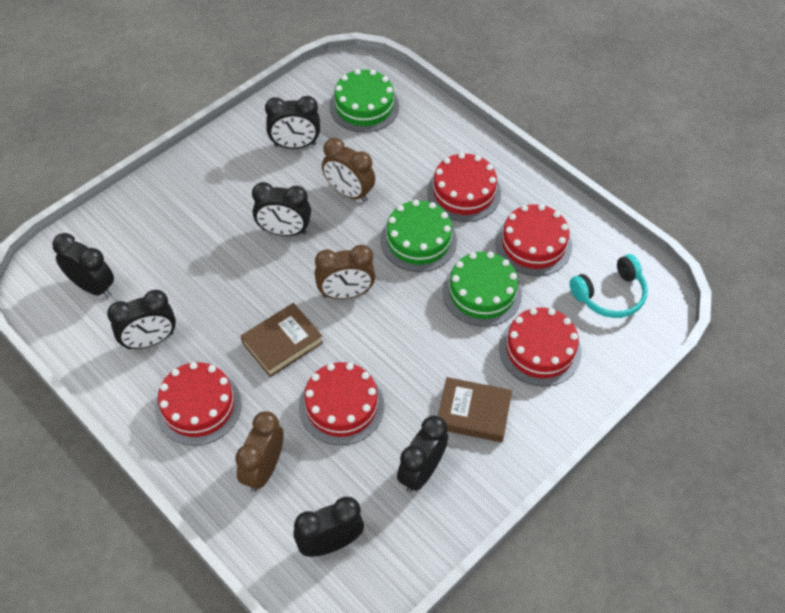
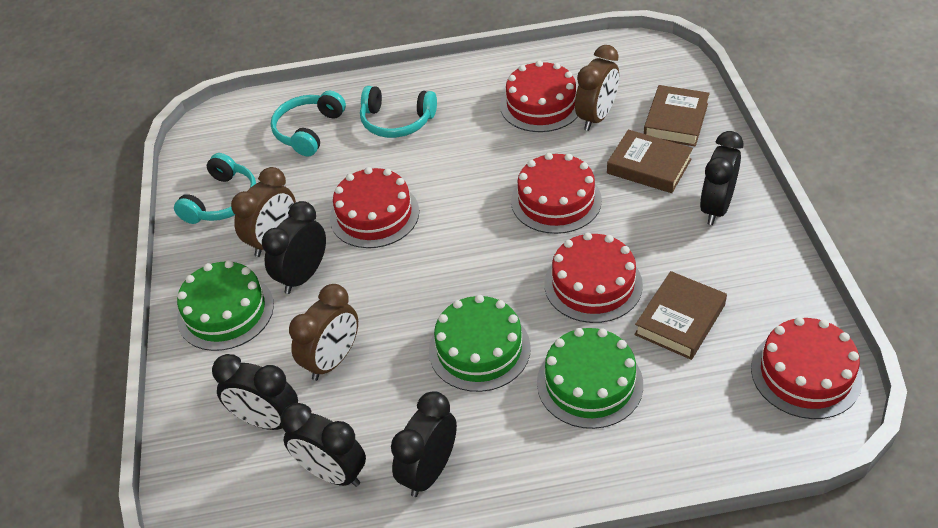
black clock: 6 -> 5
brown book: 2 -> 3
turquoise headphones: 1 -> 3

